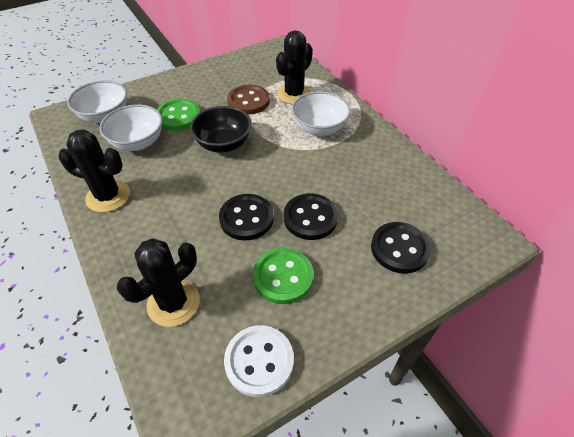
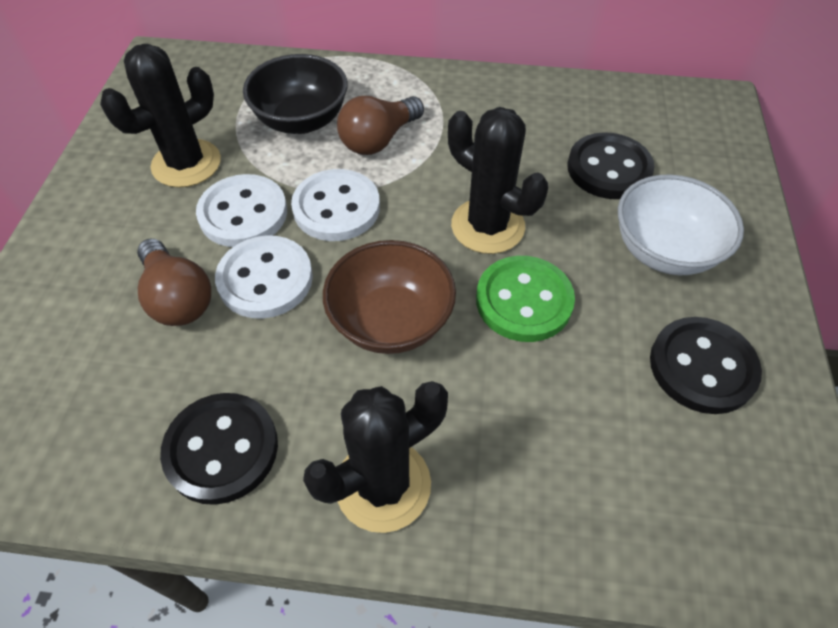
brown bowl: 0 -> 1
brown button: 1 -> 0
brown light bulb: 0 -> 2
green button: 2 -> 1
white bowl: 3 -> 1
white button: 1 -> 3

